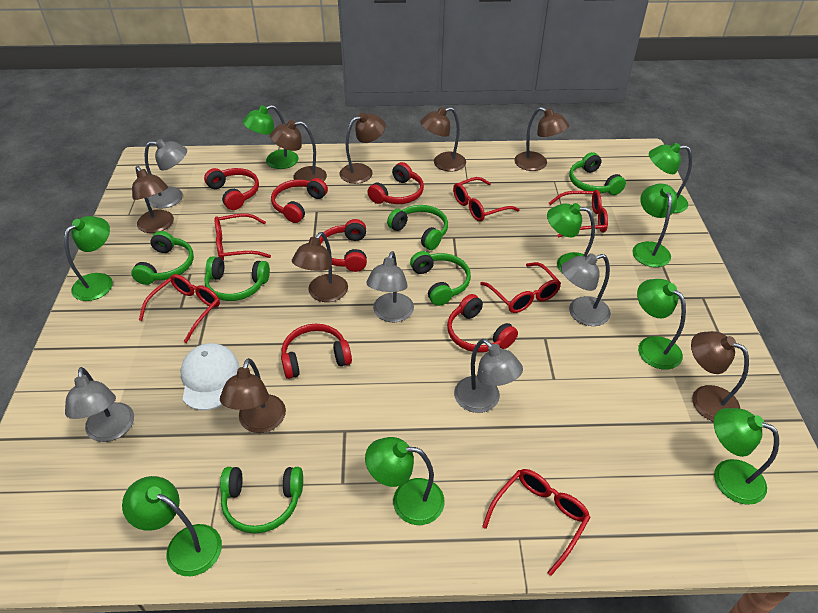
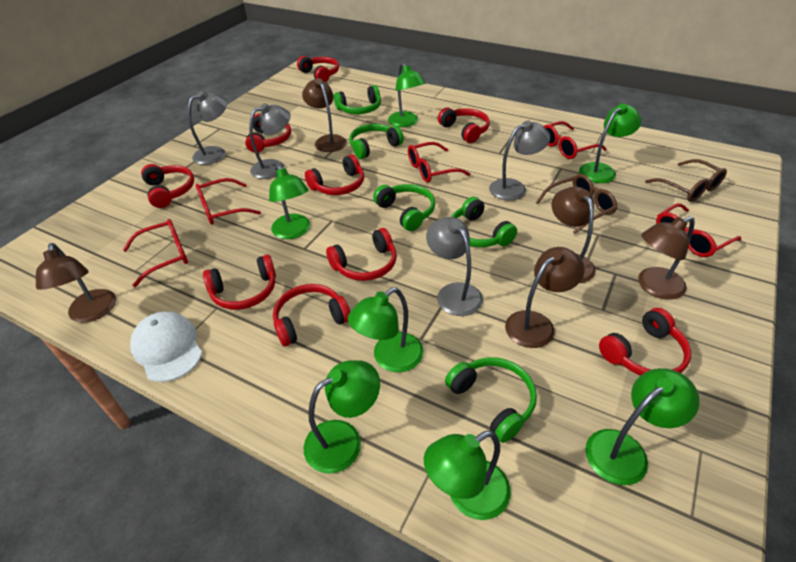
brown glasses: 0 -> 2
brown lamp: 8 -> 5
green headphones: 6 -> 5
green lamp: 9 -> 7
grey lamp: 5 -> 4
red glasses: 6 -> 5
red headphones: 6 -> 9

